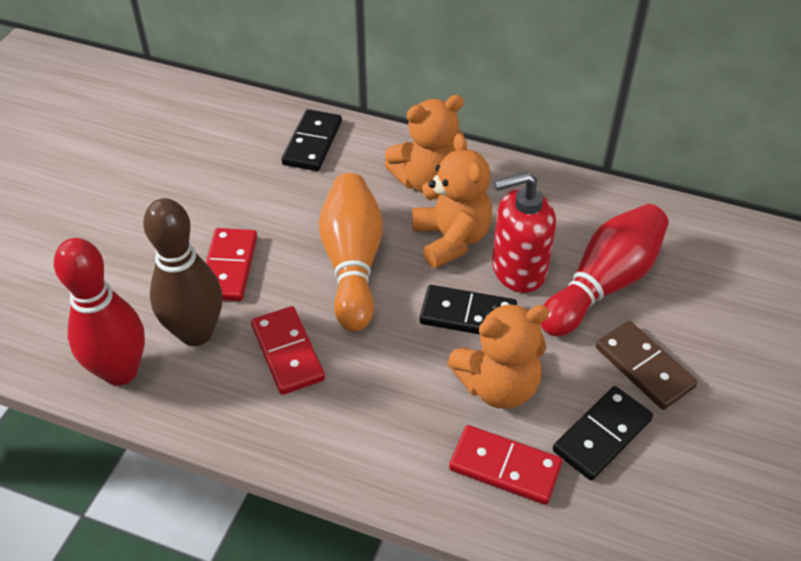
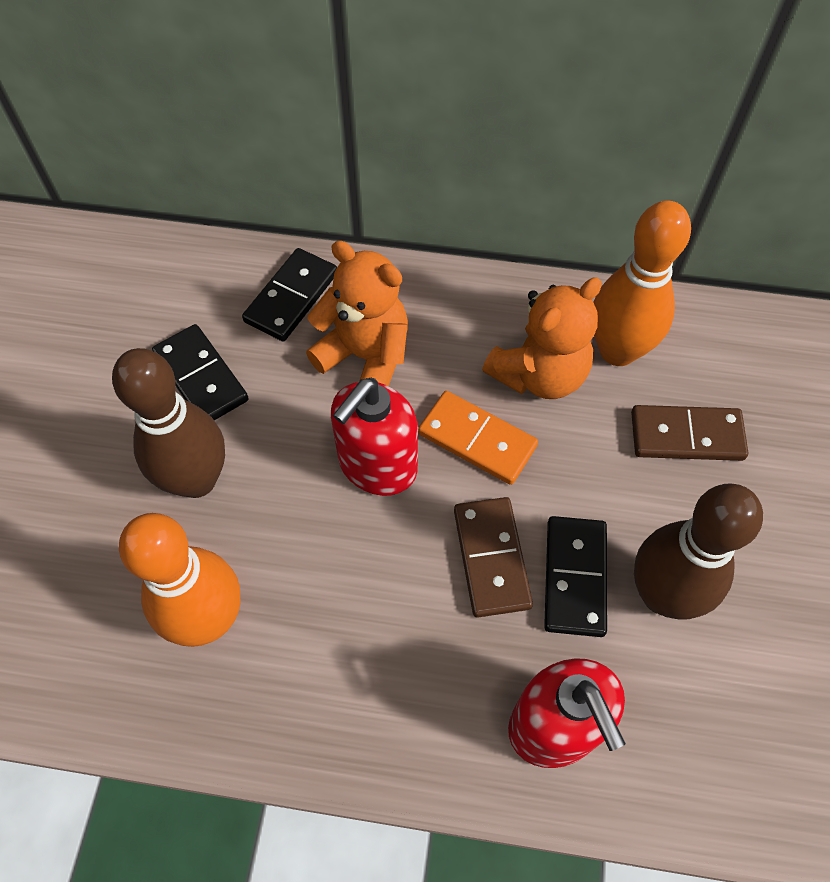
brown bowling pin: 1 -> 2
brown domino: 1 -> 2
orange bowling pin: 1 -> 2
orange domino: 0 -> 1
orange teddy bear: 3 -> 2
red bowling pin: 2 -> 0
red domino: 3 -> 0
red soap dispenser: 1 -> 2

